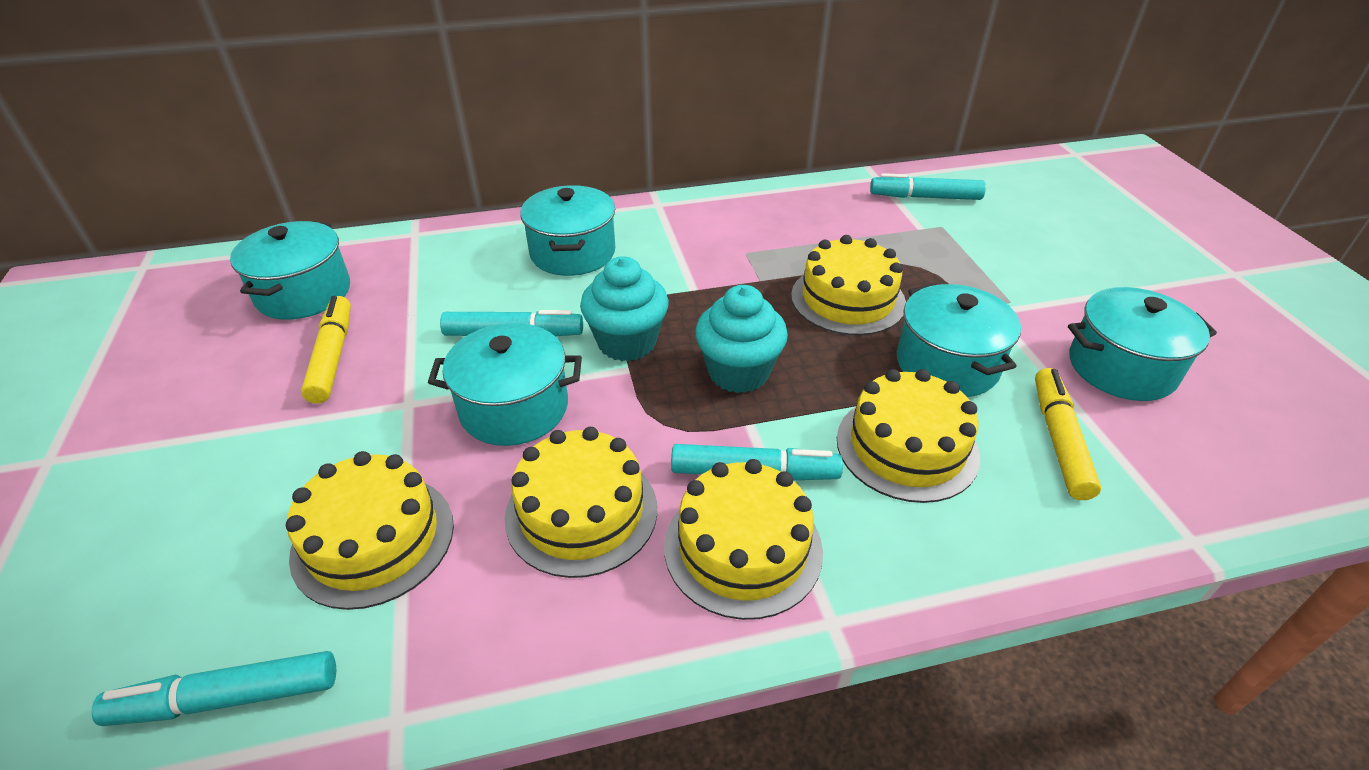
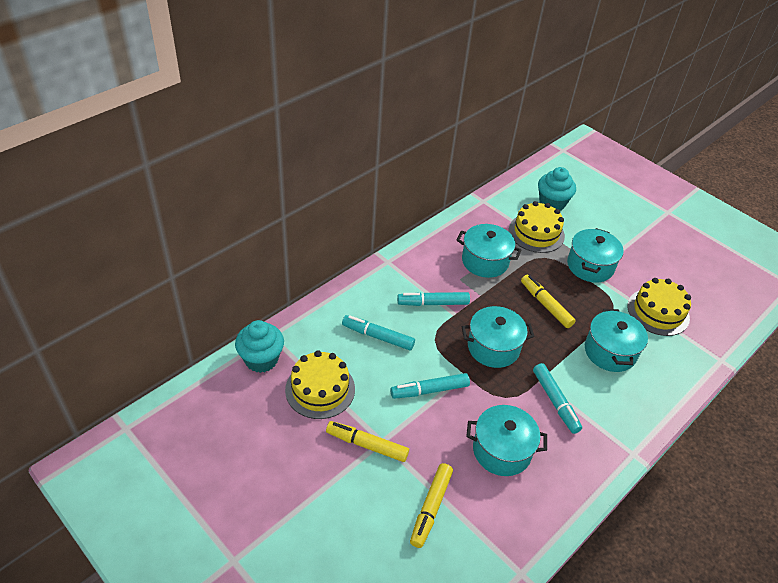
yellow cake: 5 -> 3
yellow marker: 2 -> 3

